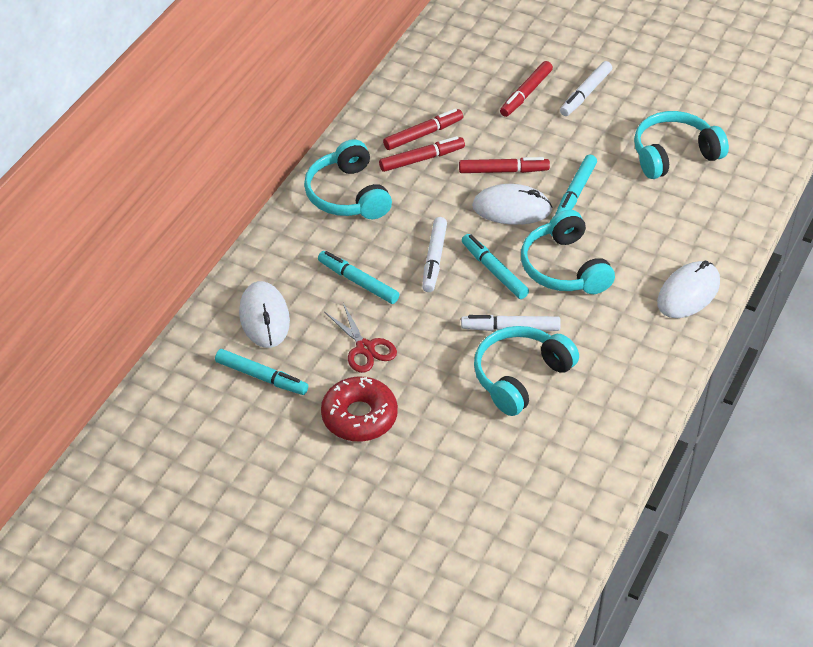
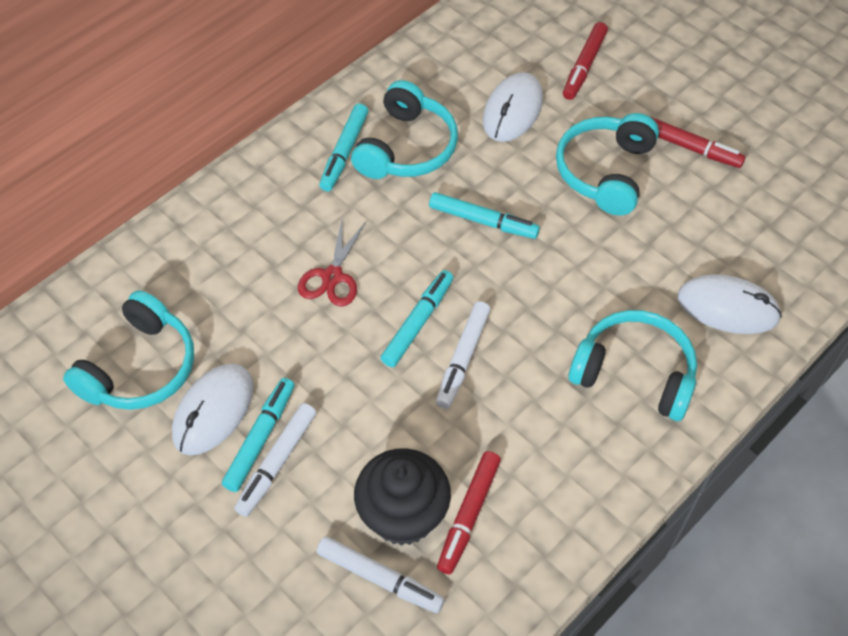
black cupcake: 0 -> 1
red donut: 1 -> 0
red marker: 4 -> 3

